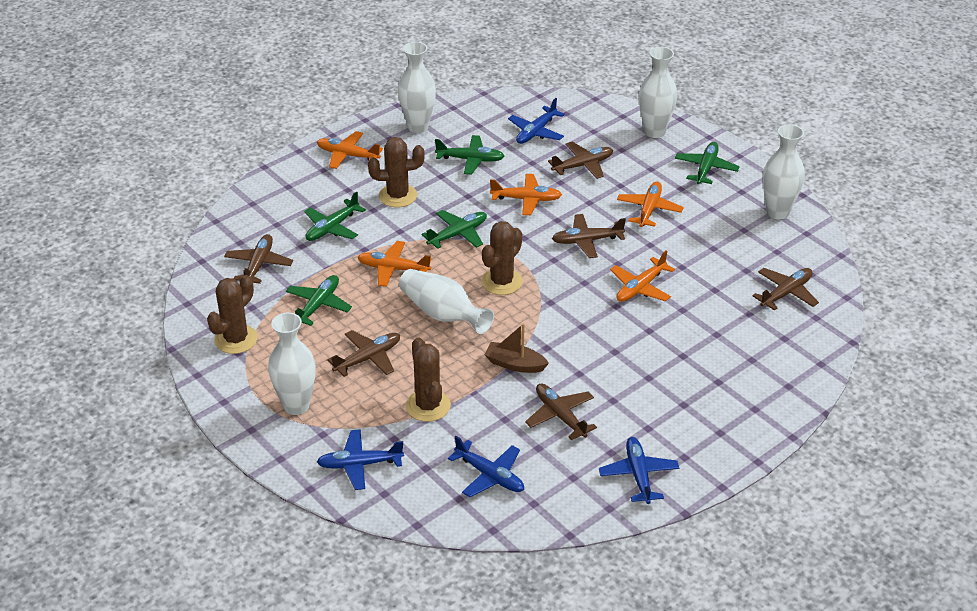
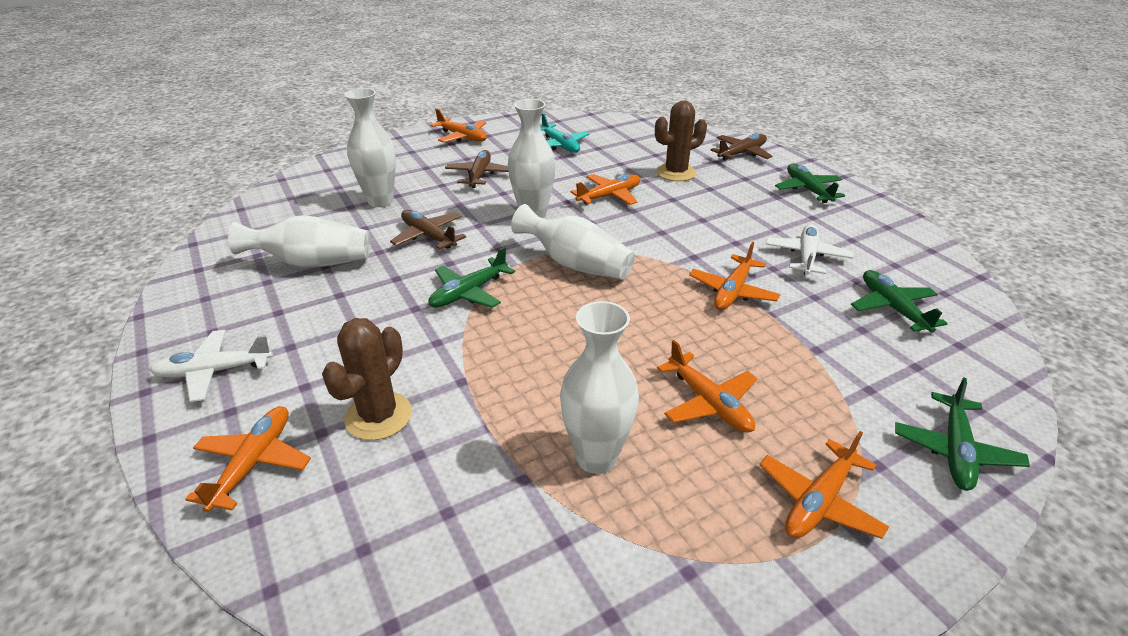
blue plane: 4 -> 0
brown boat: 1 -> 0
brown cactus: 4 -> 2
brown plane: 6 -> 3
green plane: 5 -> 4
orange plane: 5 -> 6
turquoise plane: 0 -> 1
white plane: 0 -> 2

